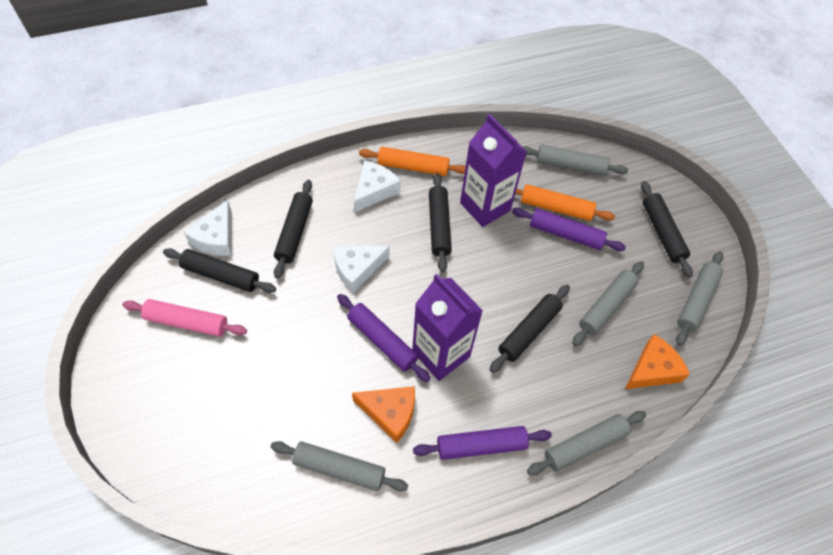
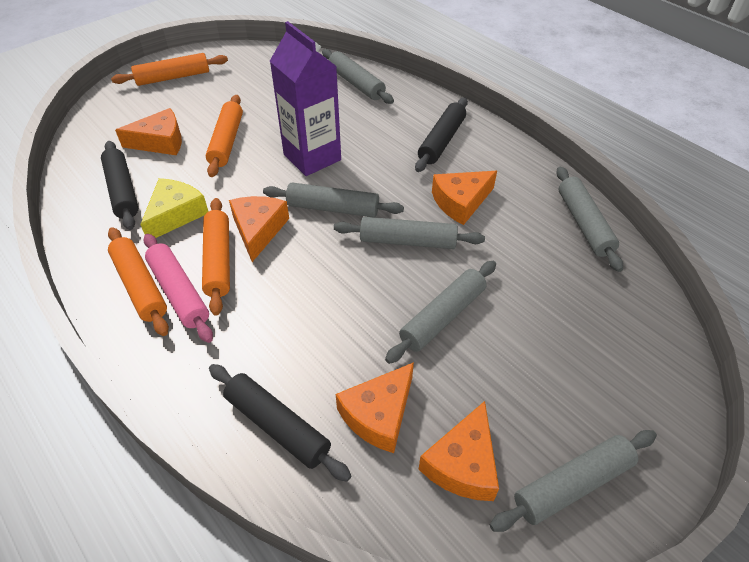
black rolling pin: 5 -> 3
grey rolling pin: 5 -> 6
orange cheese: 2 -> 5
orange rolling pin: 2 -> 4
purple carton: 2 -> 1
purple rolling pin: 3 -> 0
white cheese: 3 -> 0
yellow cheese: 0 -> 1

